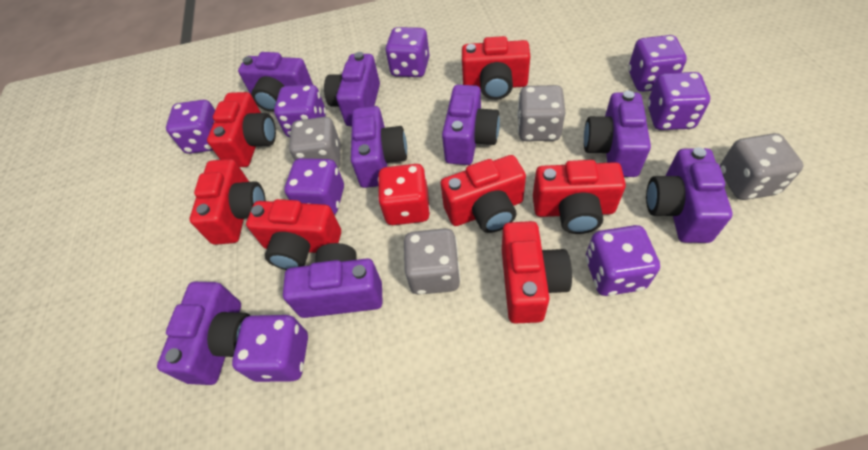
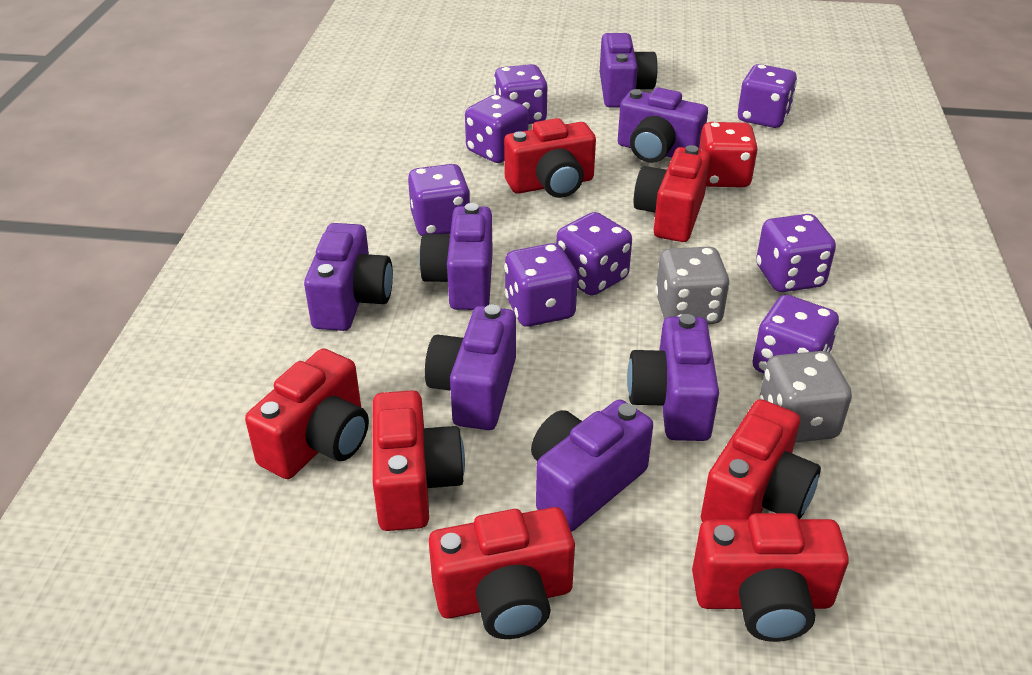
grey dice: 4 -> 2
purple camera: 8 -> 7

